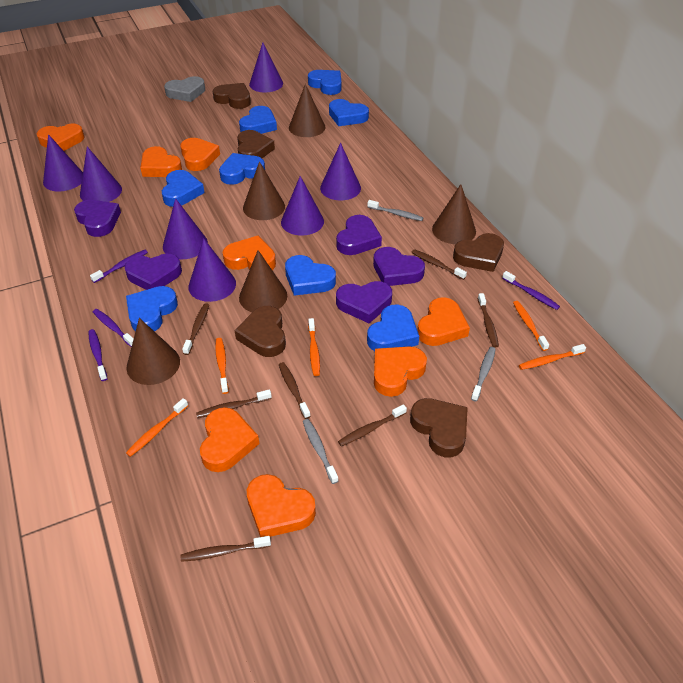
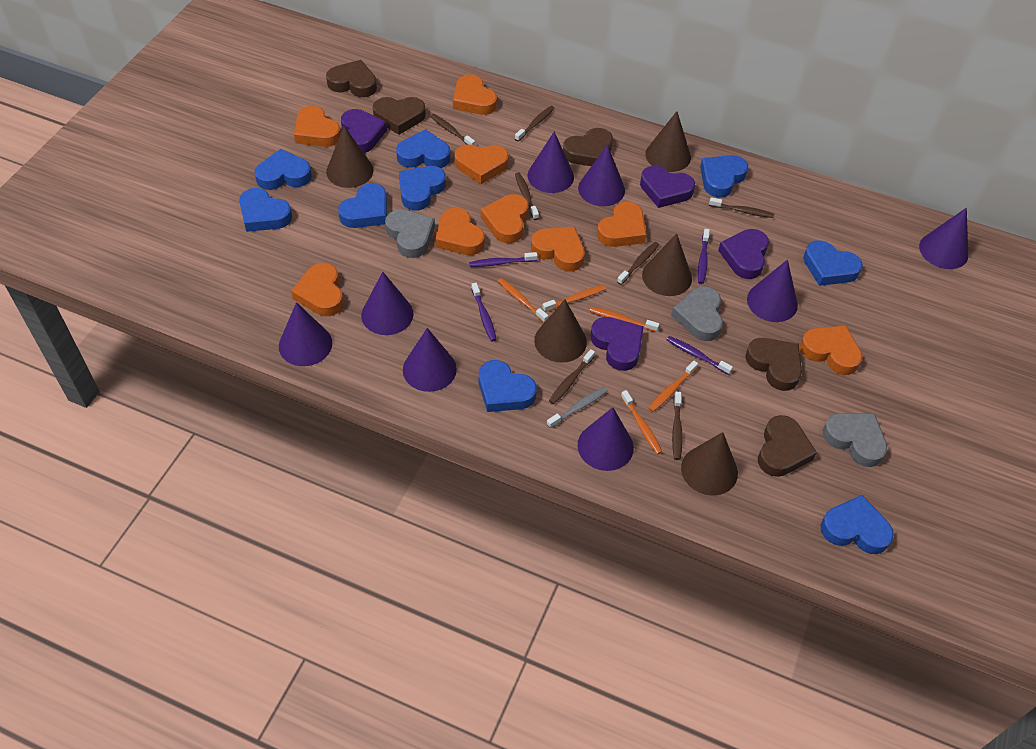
blue heart: 8 -> 9
grey heart: 1 -> 3
grey toothbrush: 3 -> 1
orange heart: 8 -> 9
purple cone: 7 -> 8
purple heart: 5 -> 4

